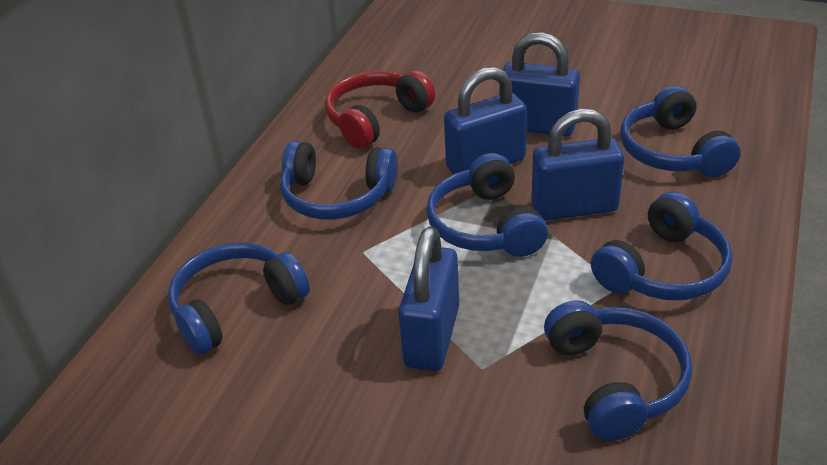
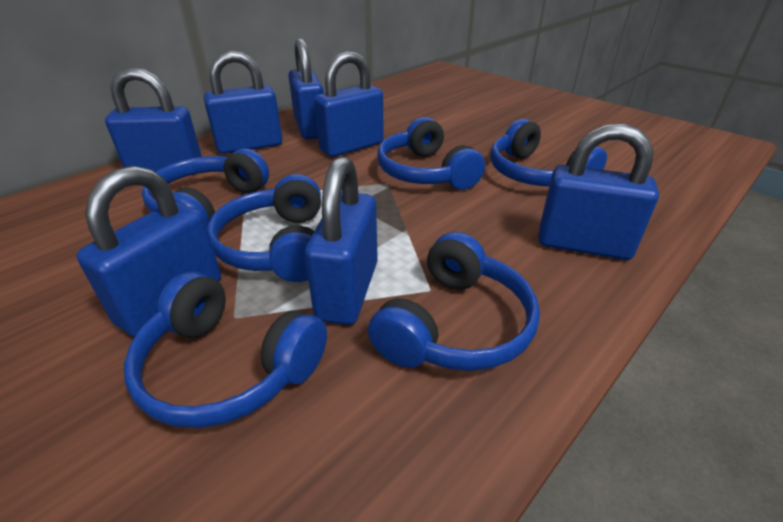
blue padlock: 4 -> 7
red headphones: 1 -> 0

